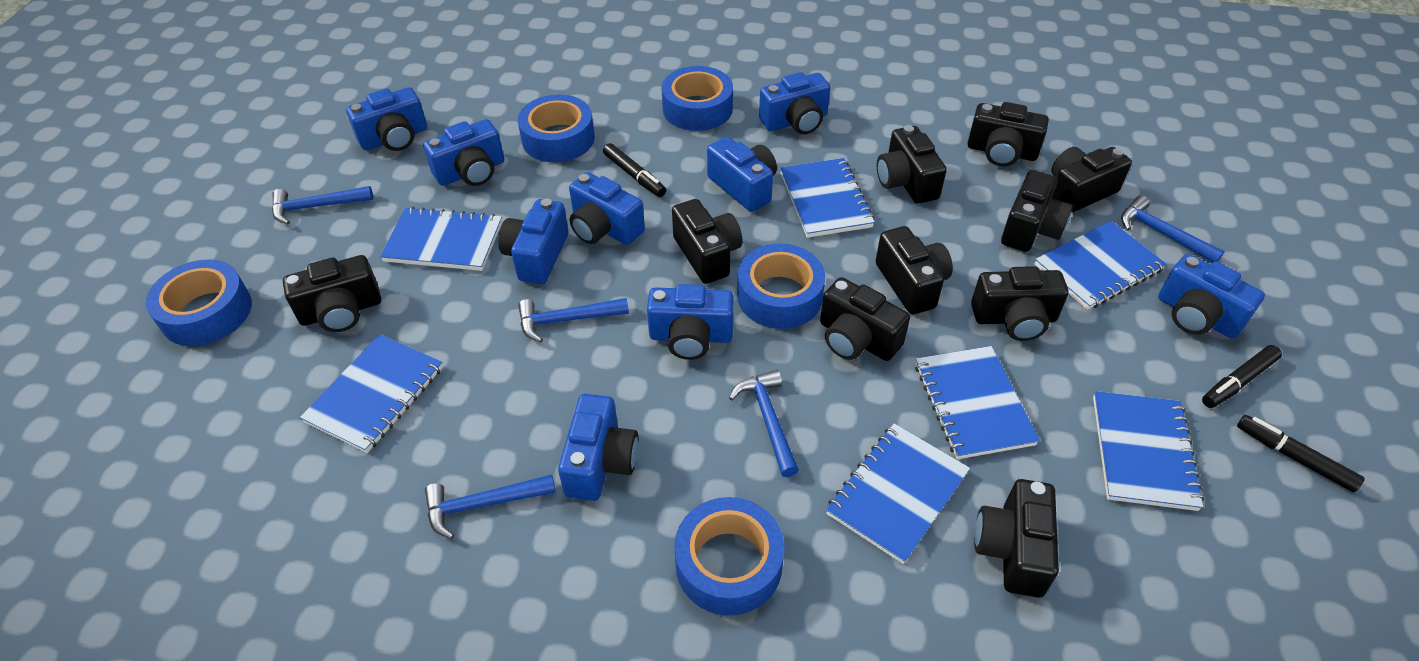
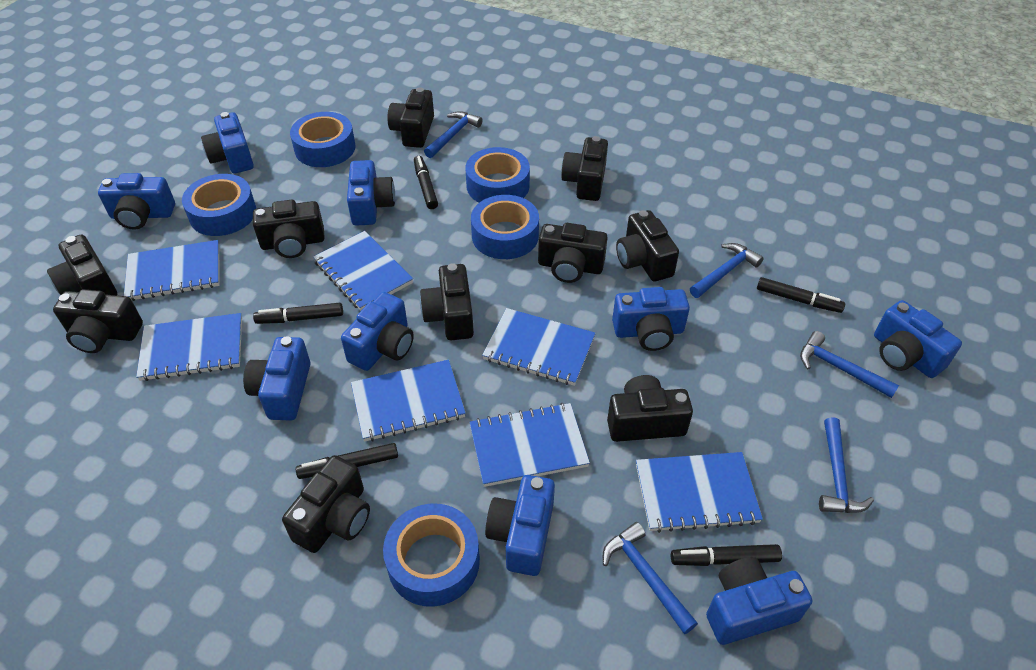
black marker: 3 -> 5

